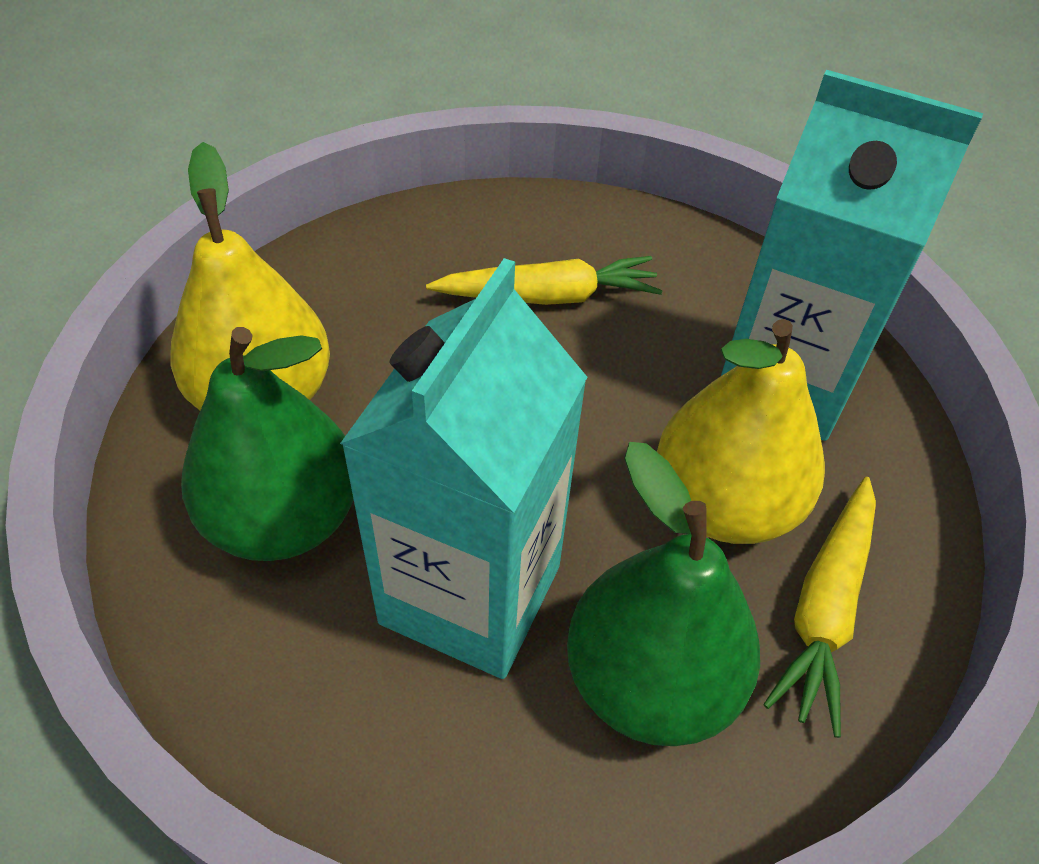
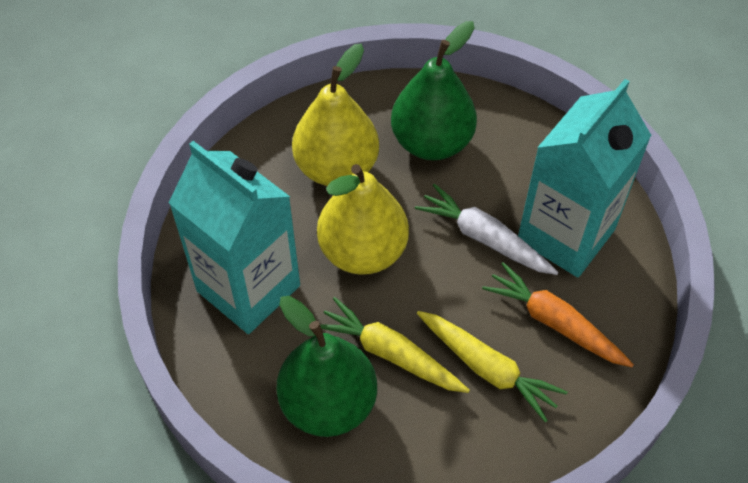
orange carrot: 0 -> 1
white carrot: 0 -> 1

